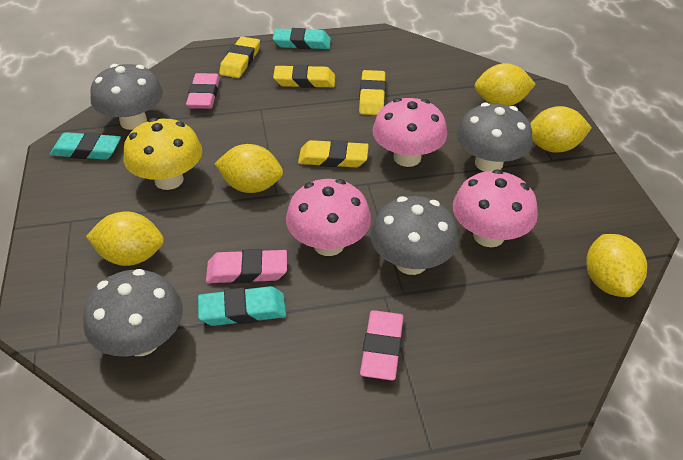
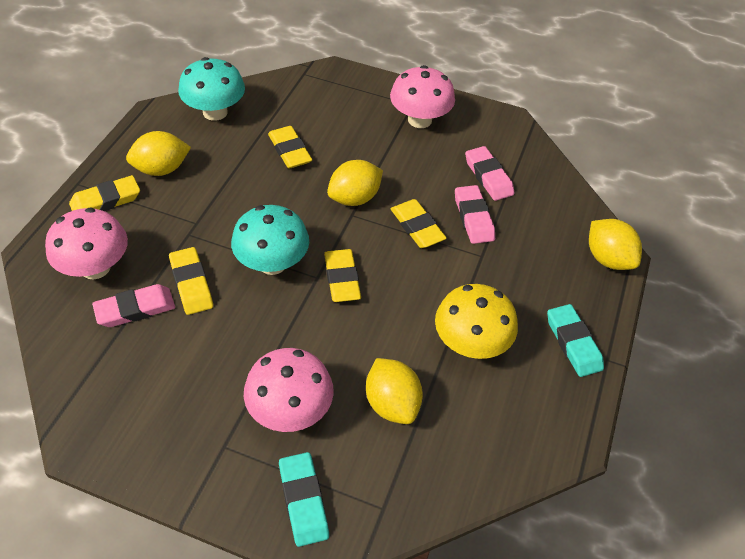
grey mushroom: 4 -> 0
turquoise eraser: 3 -> 2
turquoise mushroom: 0 -> 2
yellow eraser: 4 -> 5
yellow lemon: 5 -> 4

